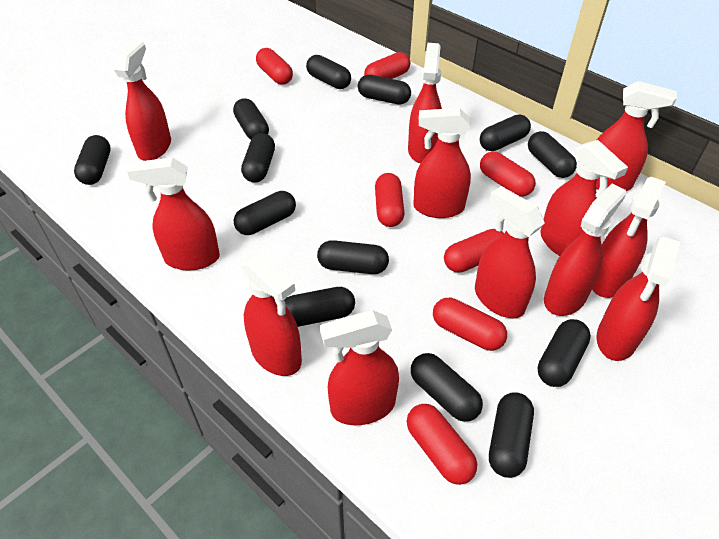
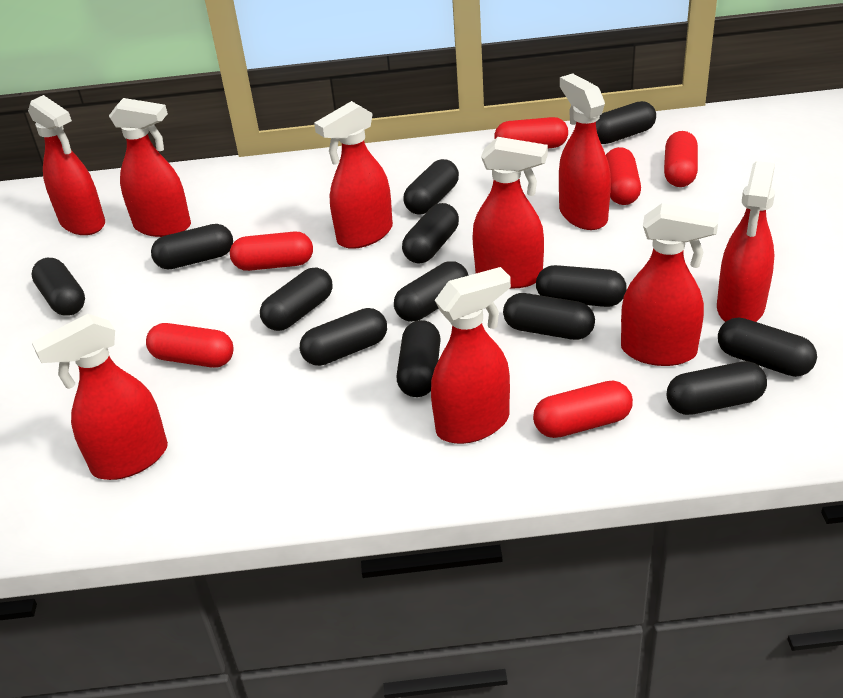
red capsule: 7 -> 6
red spray bottle: 12 -> 9

